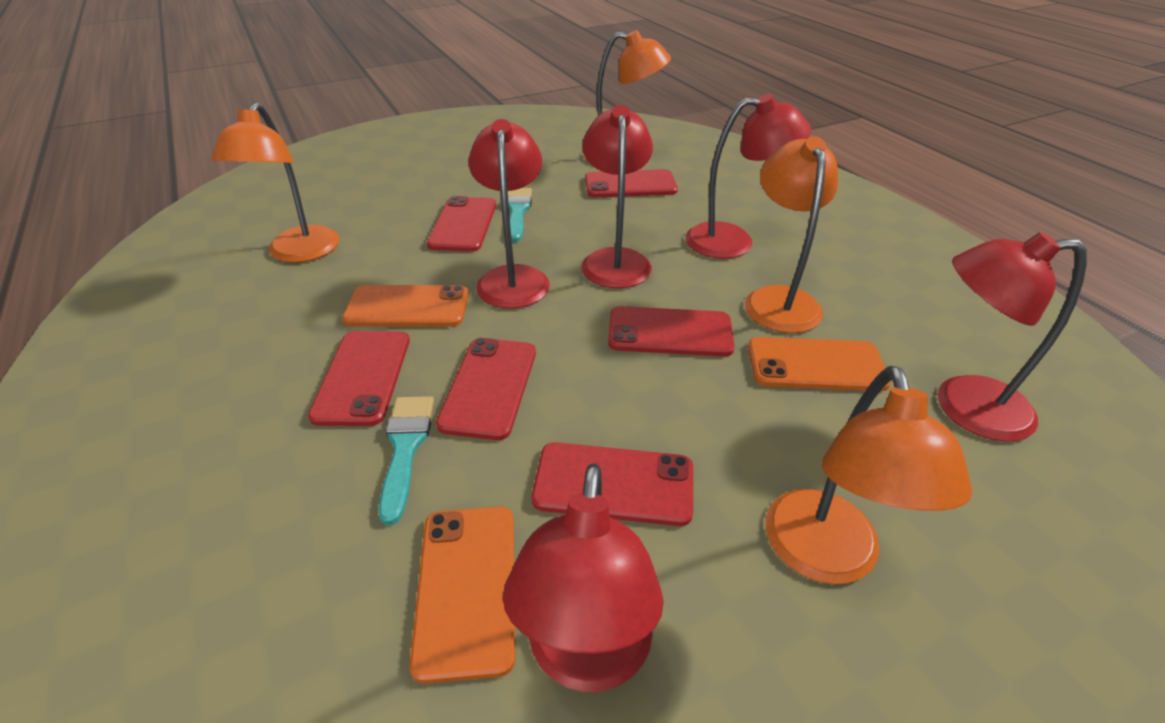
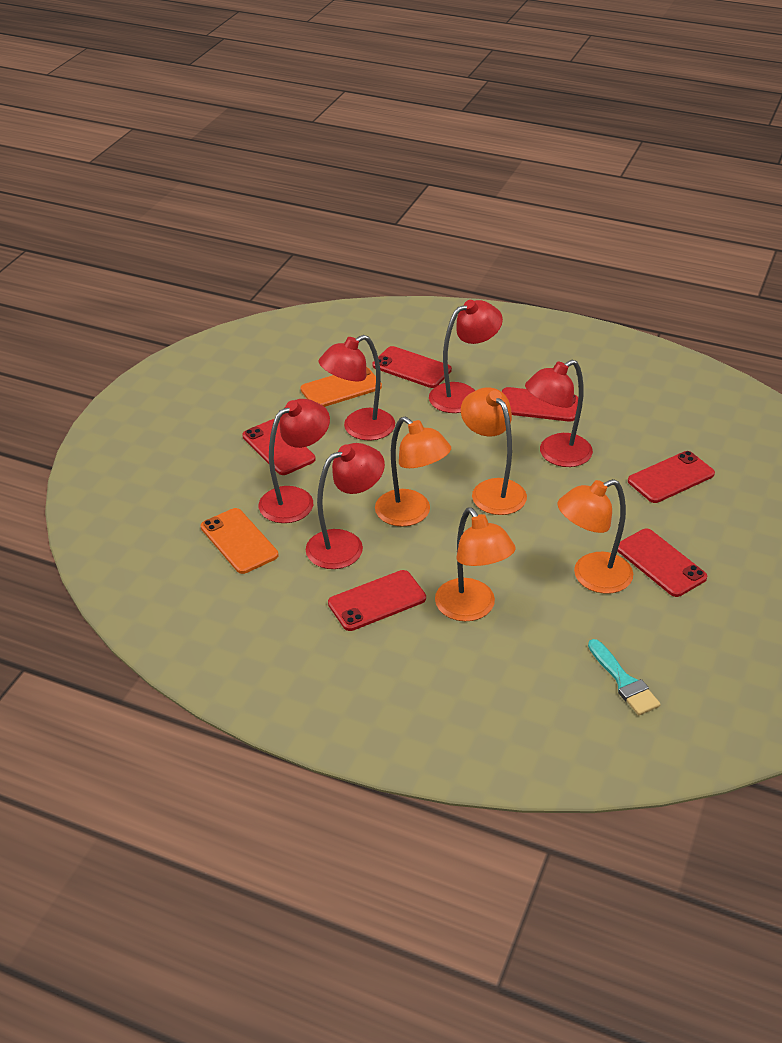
orange phone: 3 -> 2
turquoise brush: 2 -> 1

